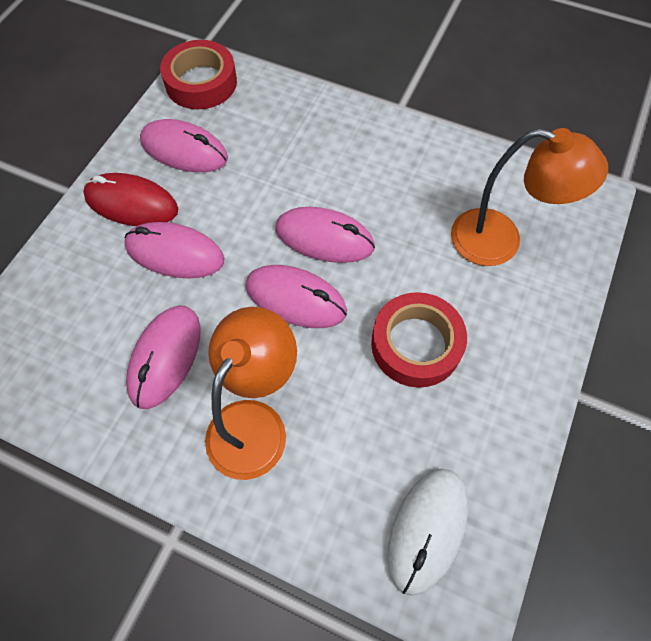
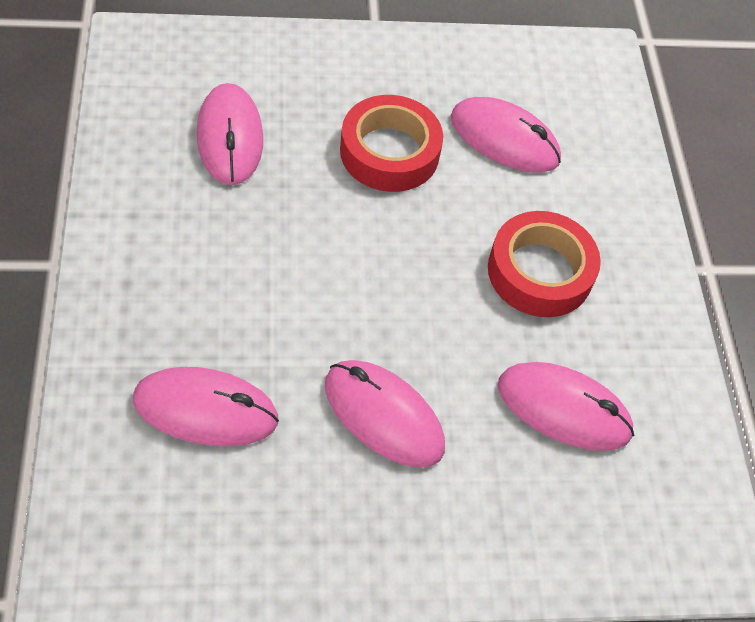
orange lamp: 2 -> 0
red mouse: 1 -> 0
white mouse: 1 -> 0

